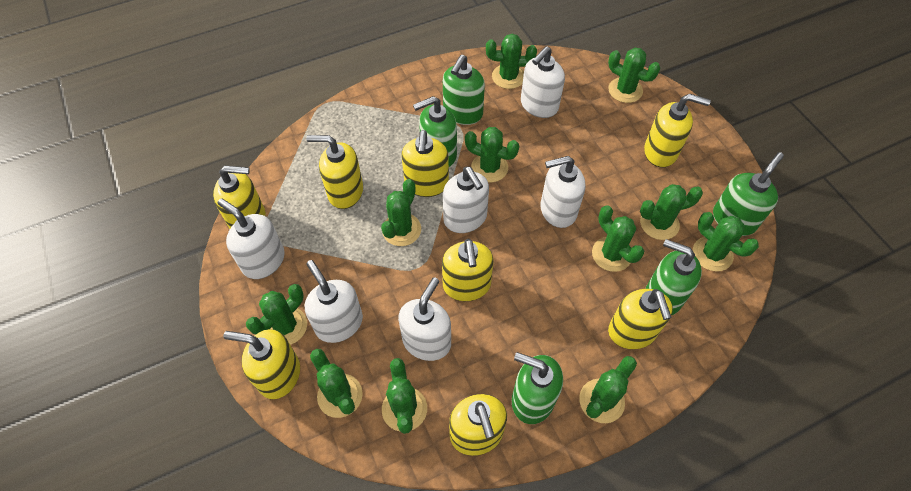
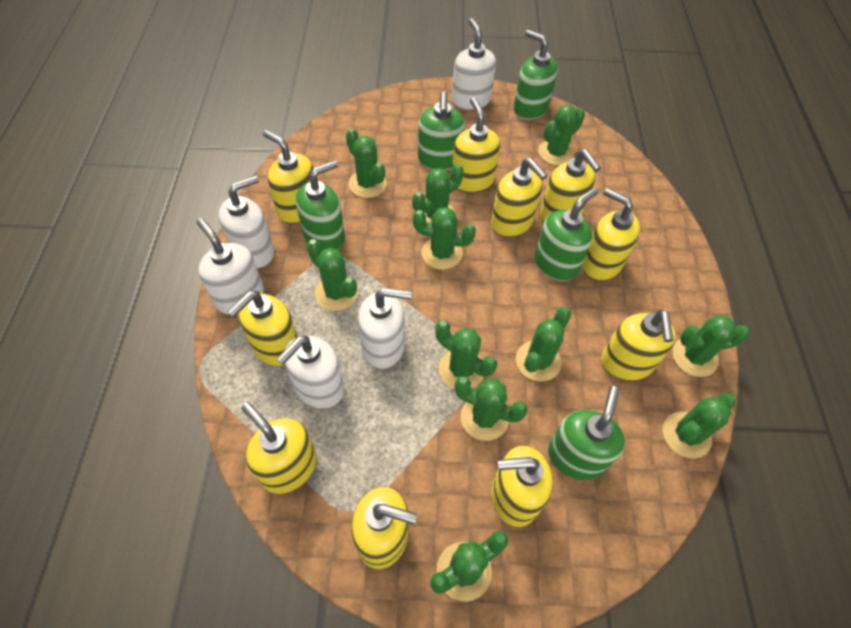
white soap dispenser: 6 -> 5
yellow soap dispenser: 8 -> 10

